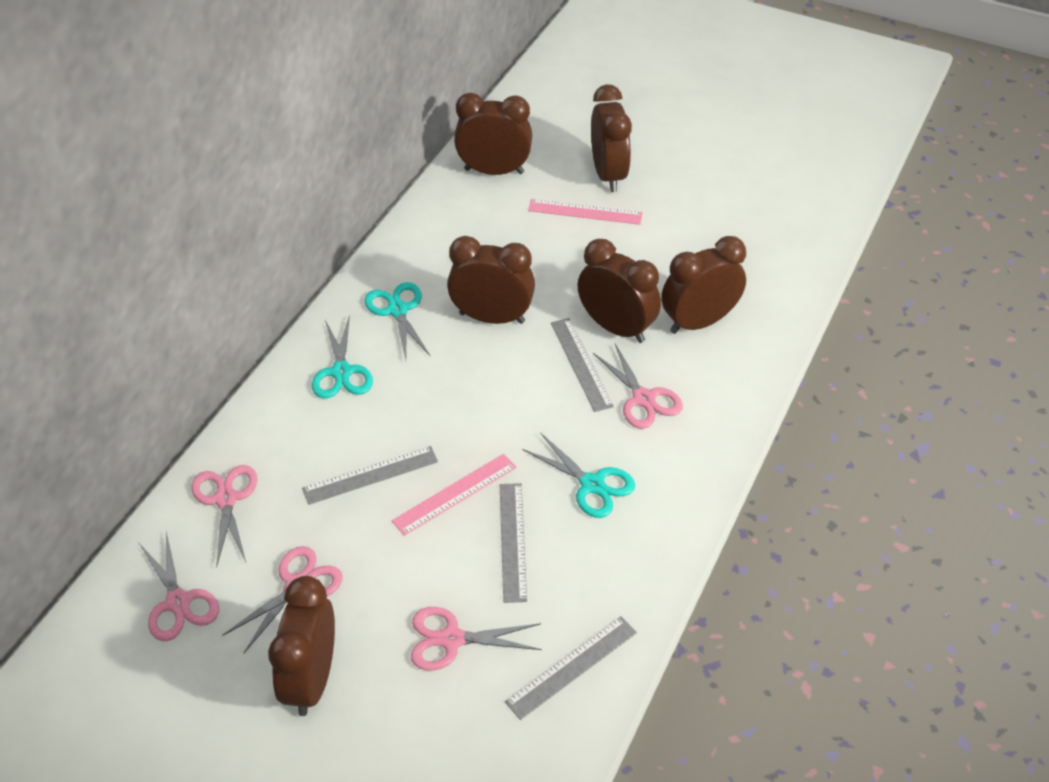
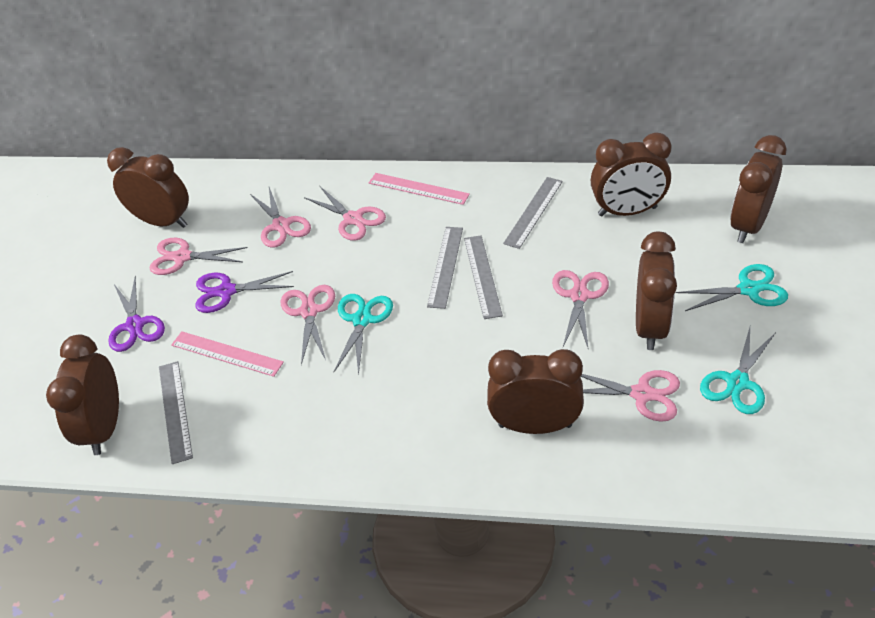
pink scissors: 5 -> 6
purple scissors: 0 -> 2

